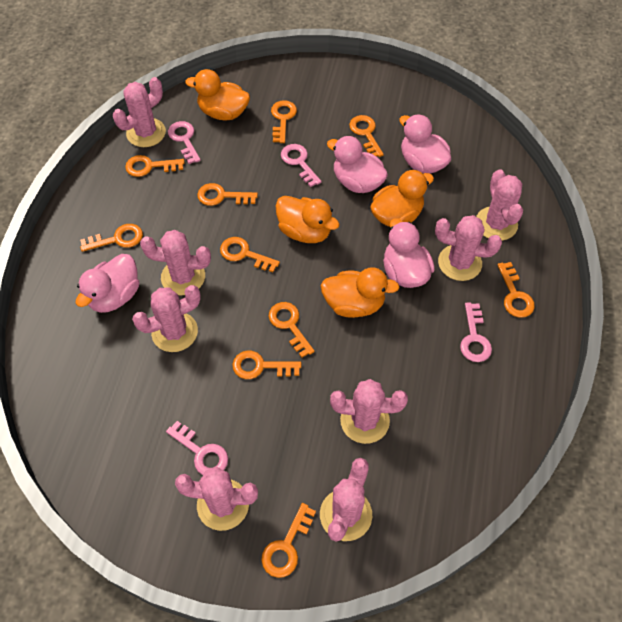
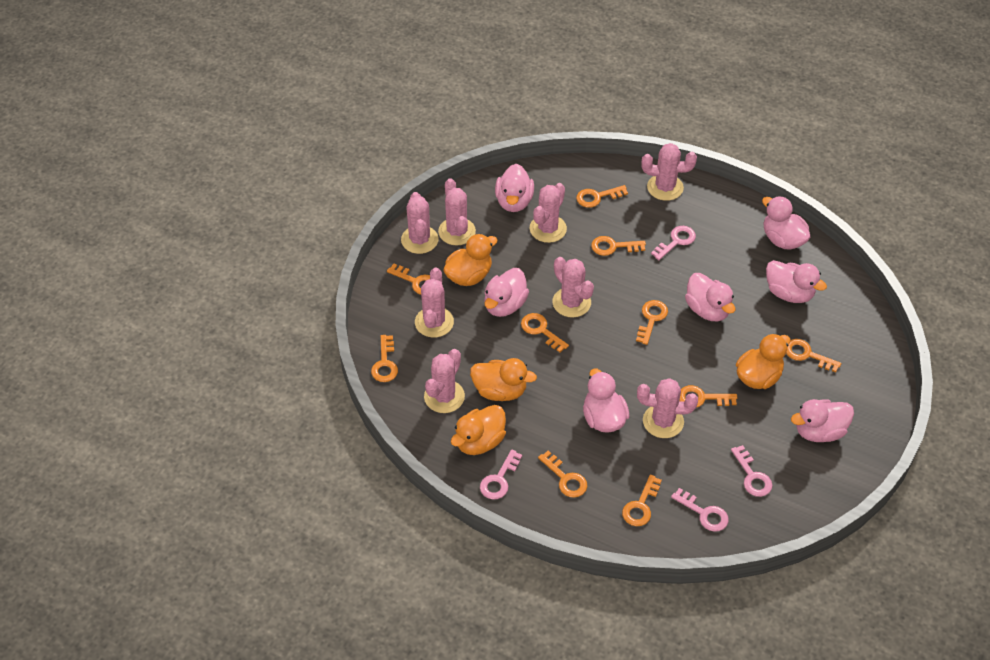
pink duck: 4 -> 7

